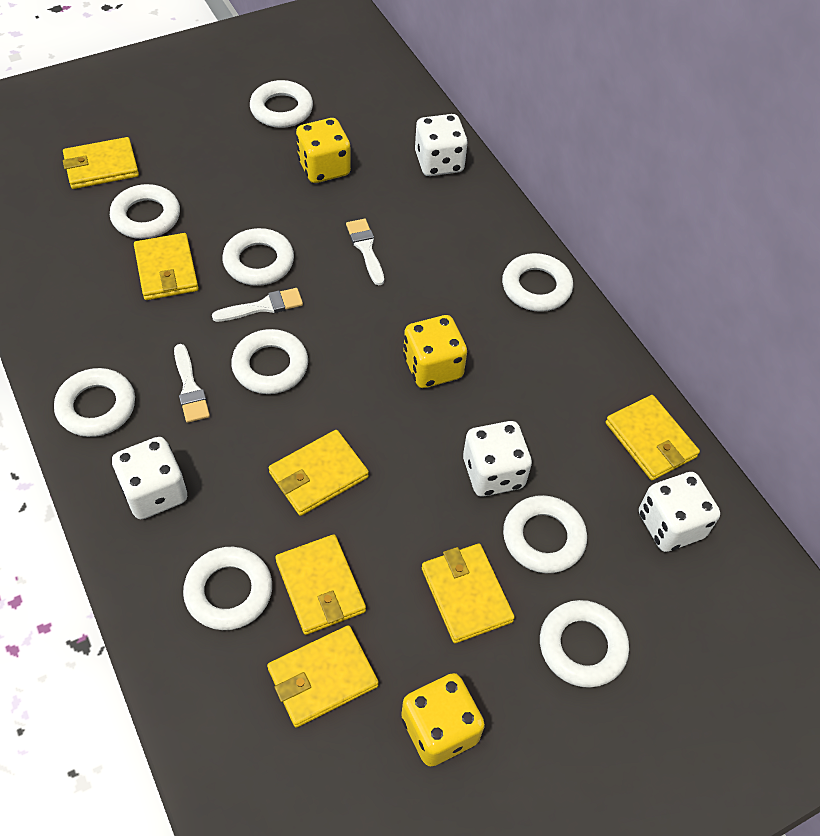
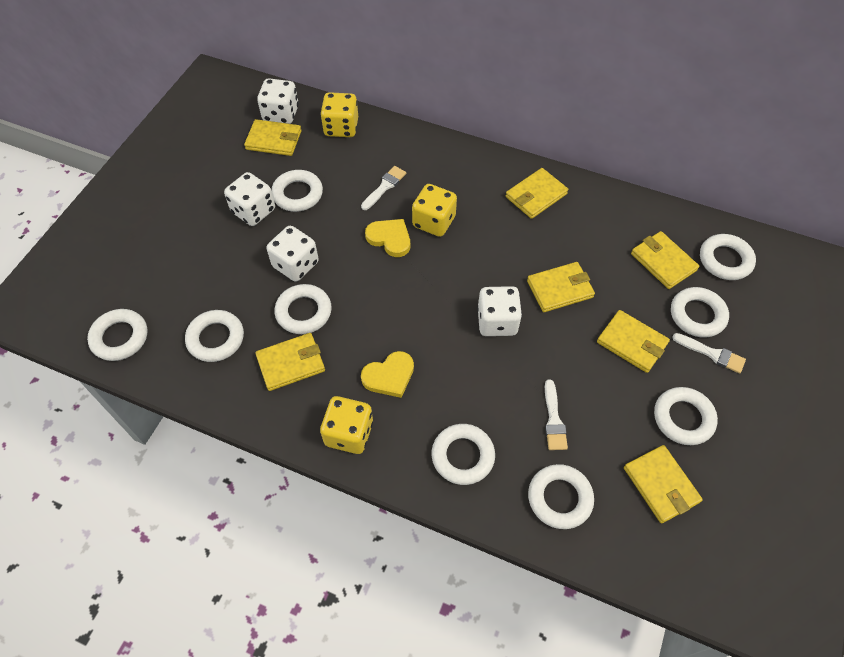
yellow heart: 0 -> 2

